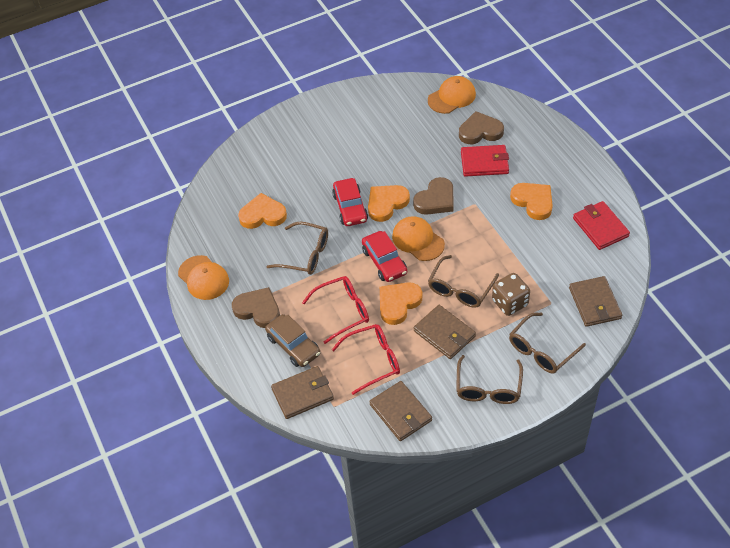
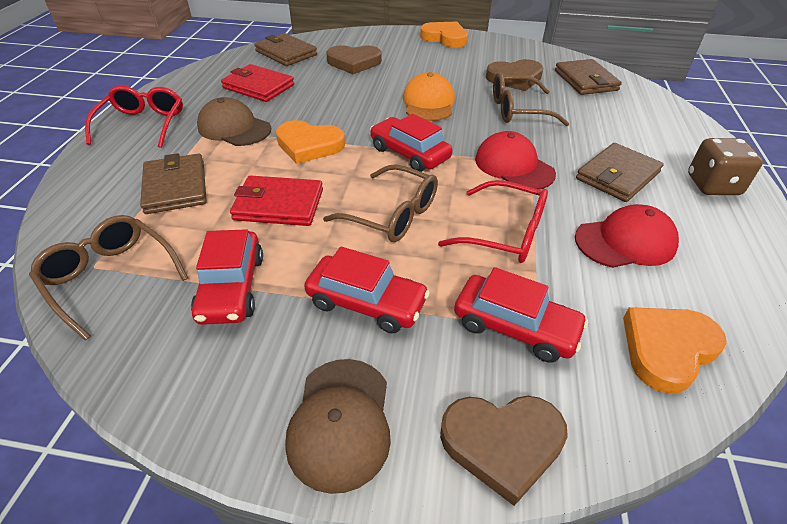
brown cap: 0 -> 2
brown car: 1 -> 0
brown glasses: 4 -> 3
orange cap: 3 -> 1
orange heart: 4 -> 3
red cap: 0 -> 2
red car: 2 -> 4

